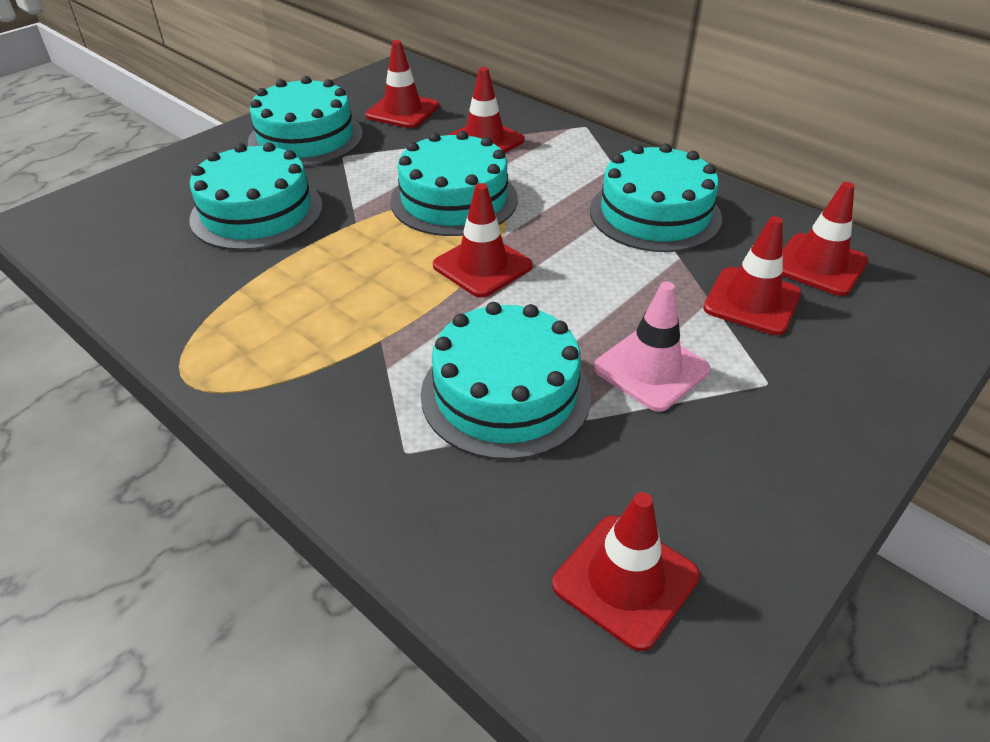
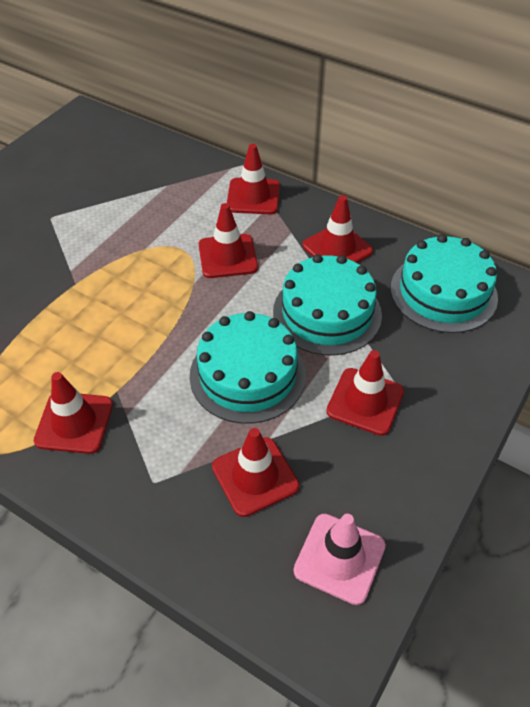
turquoise cake: 5 -> 3

